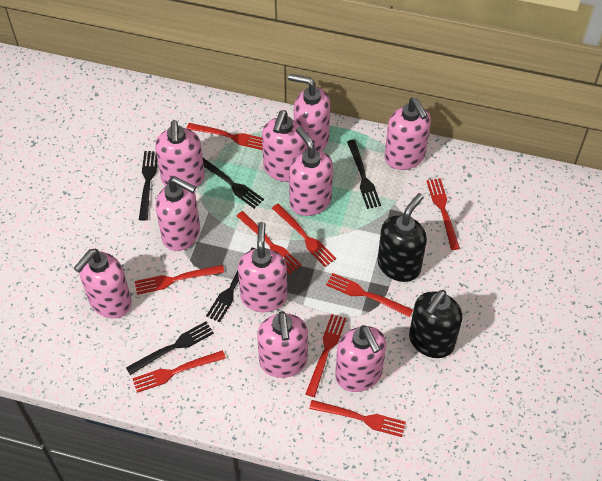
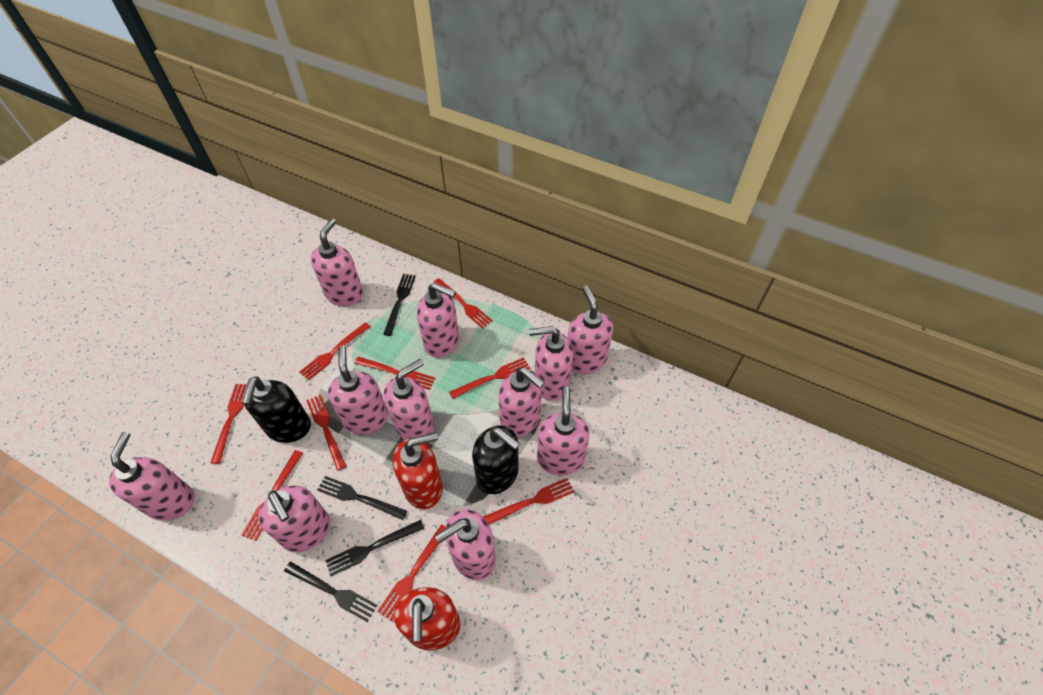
black fork: 5 -> 4
pink soap dispenser: 10 -> 11
red soap dispenser: 0 -> 2

